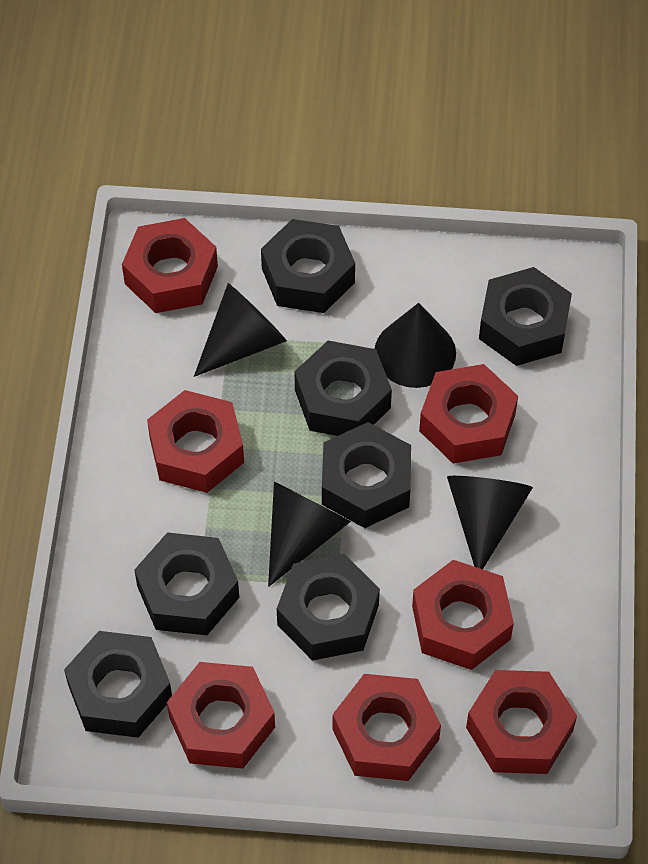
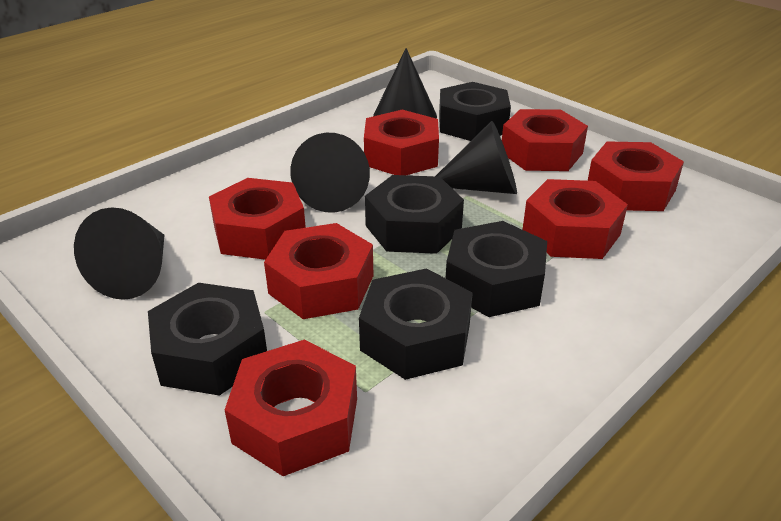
black nut: 7 -> 5

